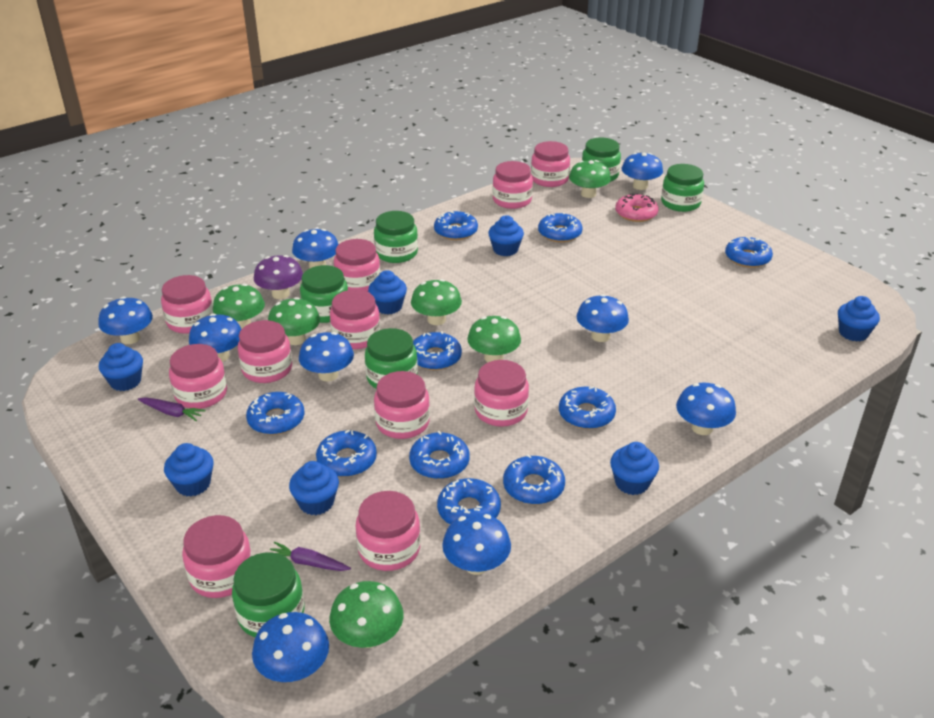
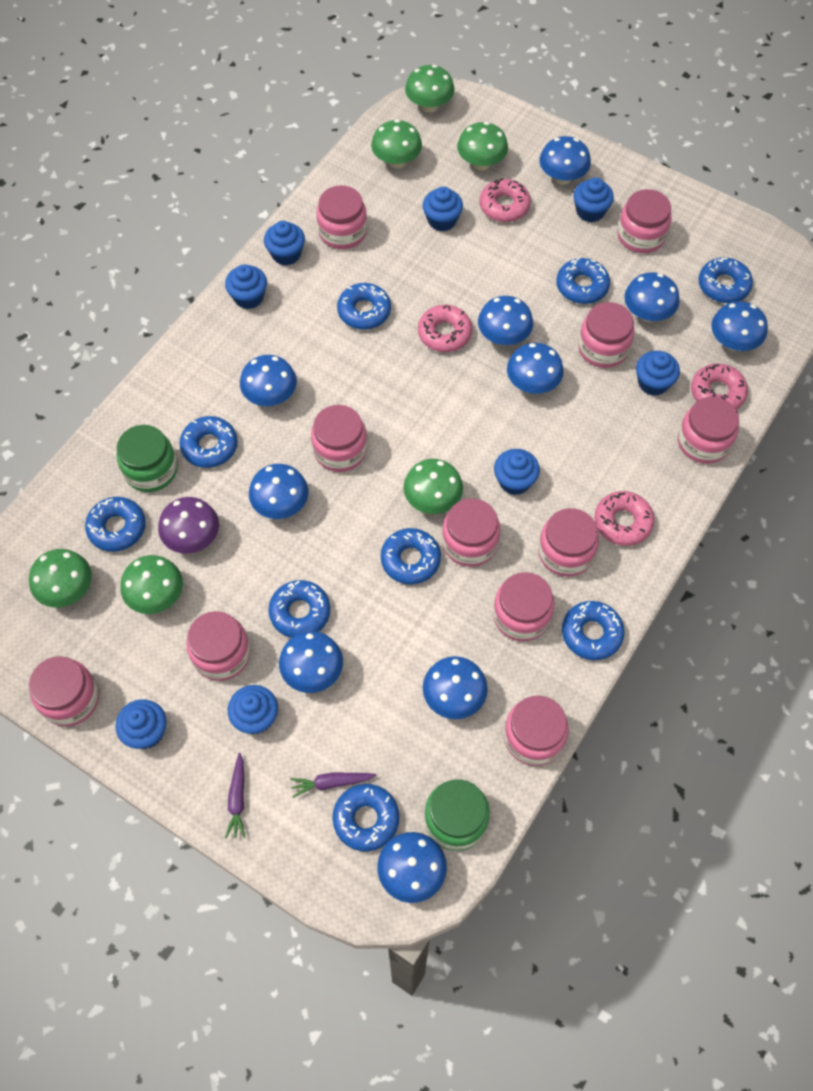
blue cupcake: 7 -> 8
blue donut: 10 -> 9
blue mushroom: 9 -> 10
green jar: 6 -> 2
pink donut: 1 -> 4

